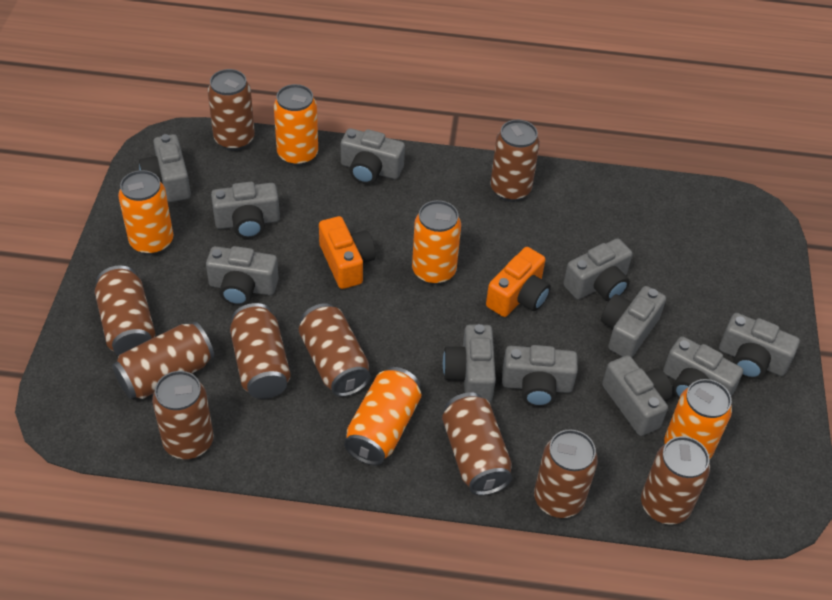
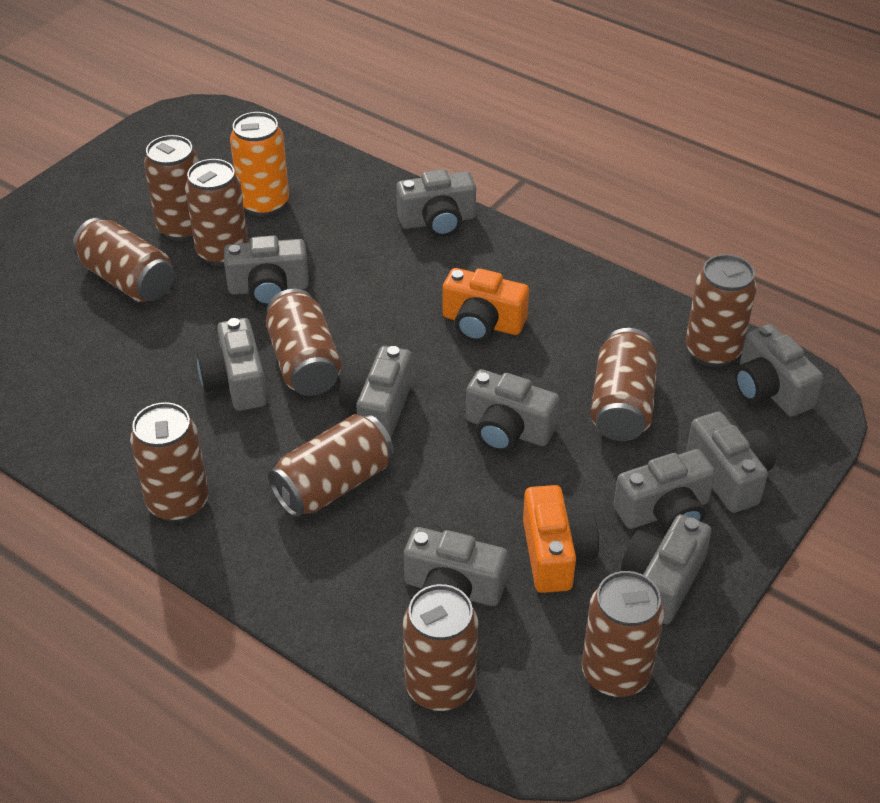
grey camera: 11 -> 10
orange can: 5 -> 1

